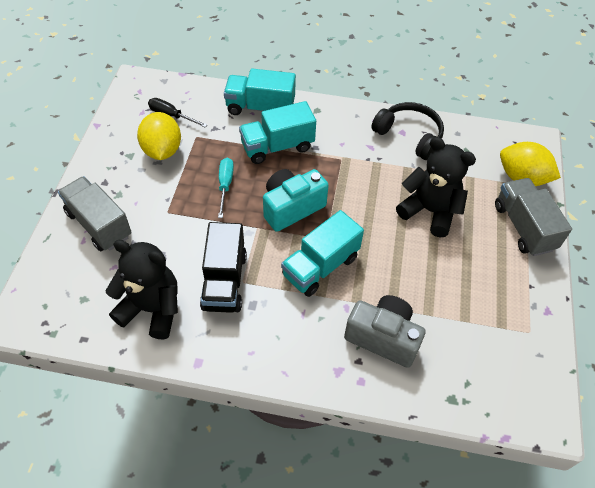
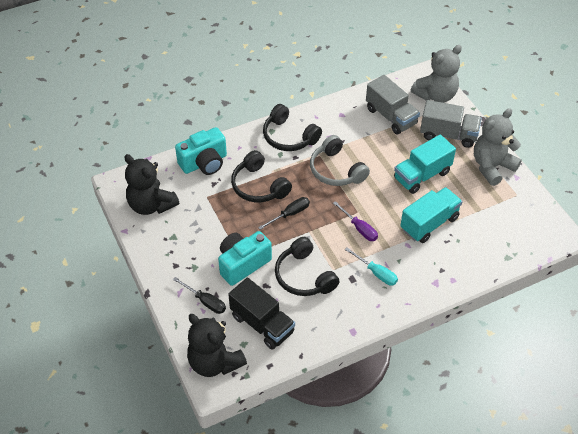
black headphones: 1 -> 3
black screwdriver: 1 -> 2
grey camera: 1 -> 0
grey headphones: 0 -> 1
grey teddy bear: 0 -> 2
purple screwdriver: 0 -> 1
turquoise camera: 1 -> 2
turquoise truck: 3 -> 2
yellow lemon: 2 -> 0

